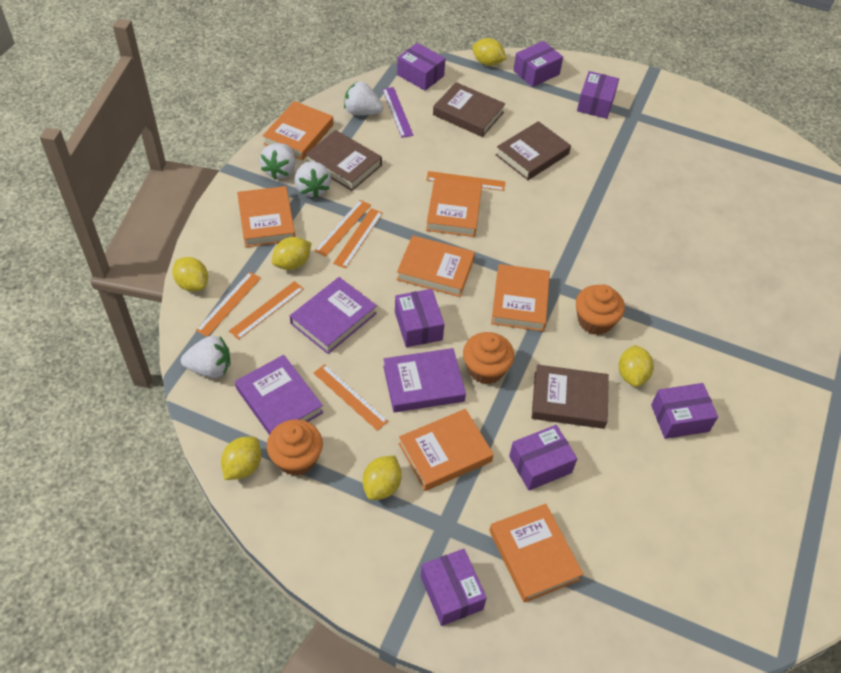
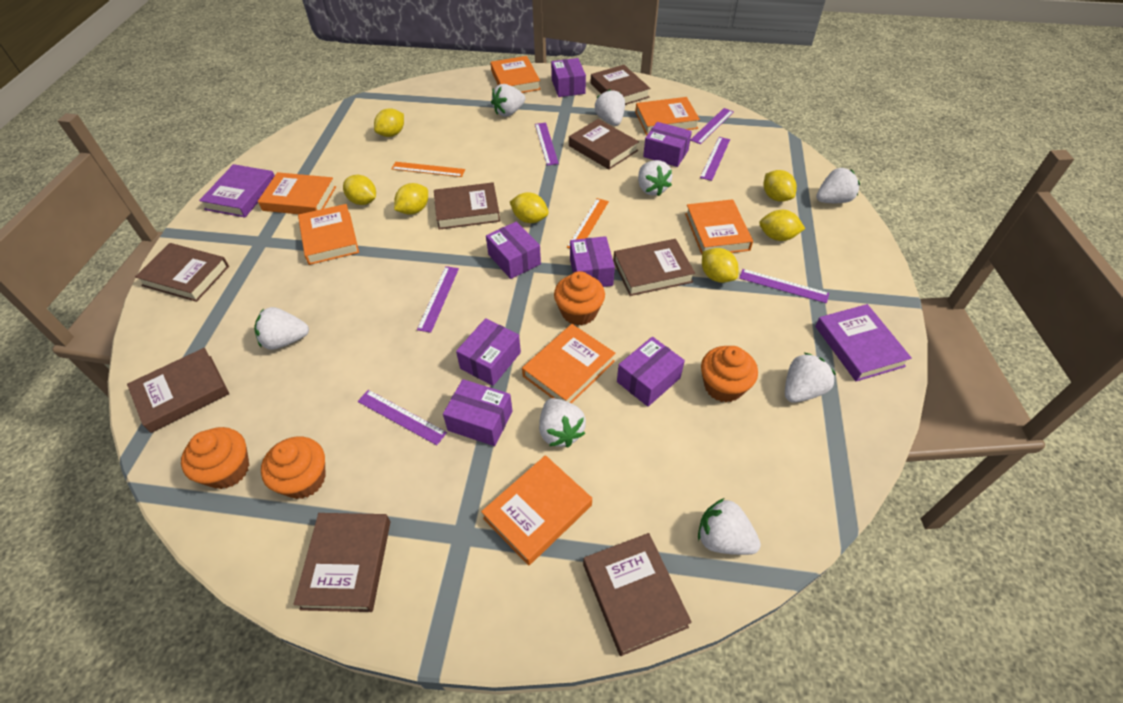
brown book: 4 -> 8
orange cupcake: 3 -> 4
orange ruler: 6 -> 2
purple book: 3 -> 2
purple ruler: 1 -> 6
white strawberry: 4 -> 8
yellow lemon: 6 -> 7

